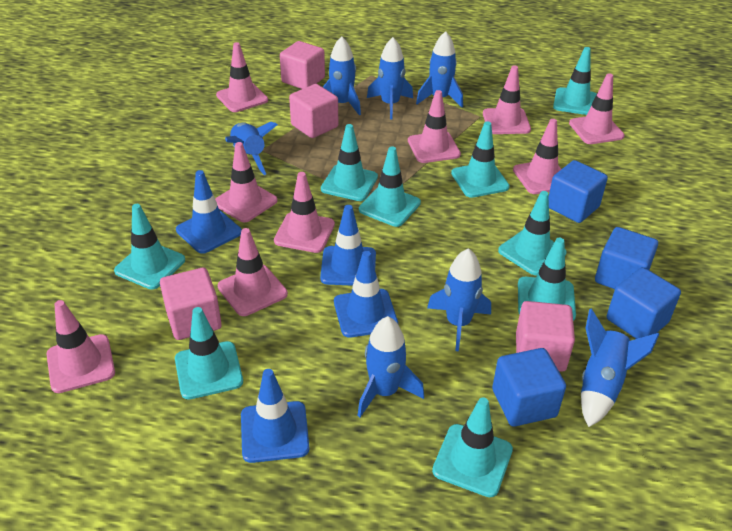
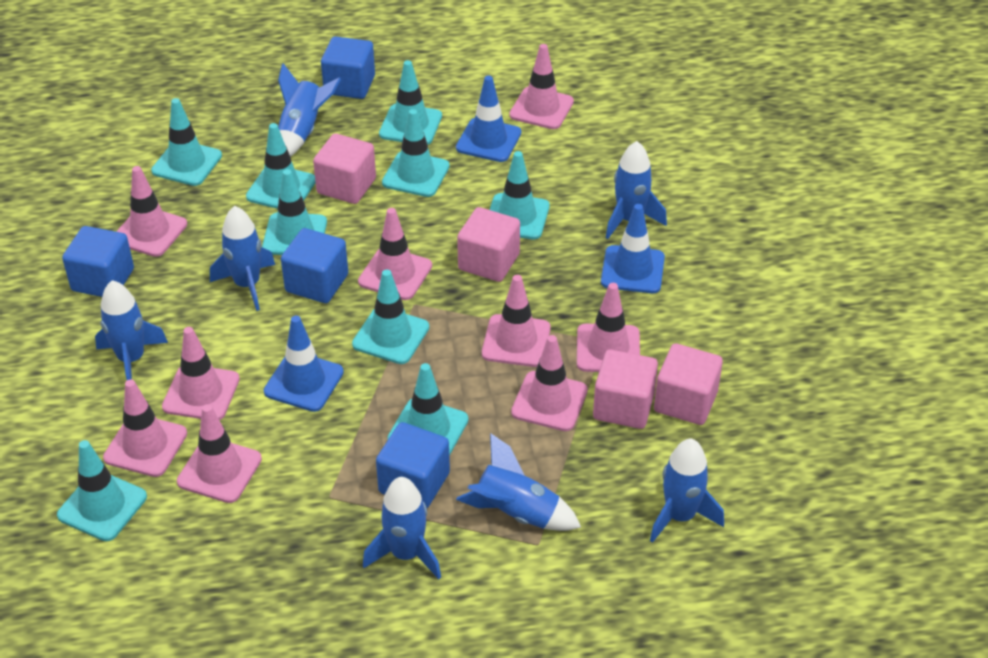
blue traffic cone: 4 -> 3

